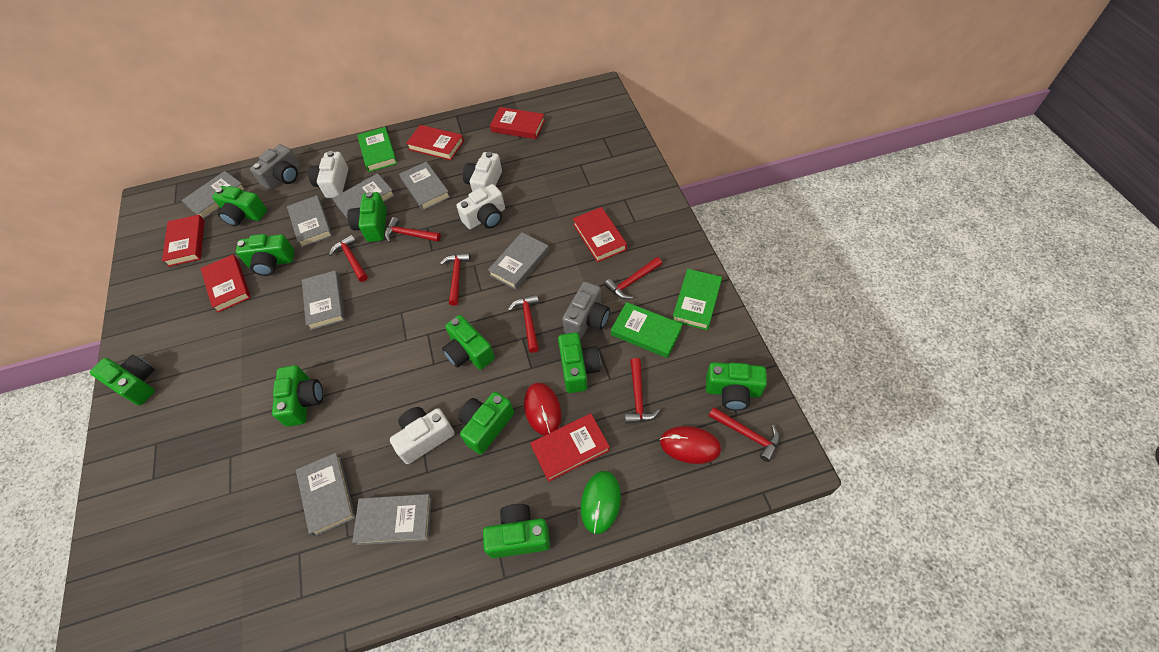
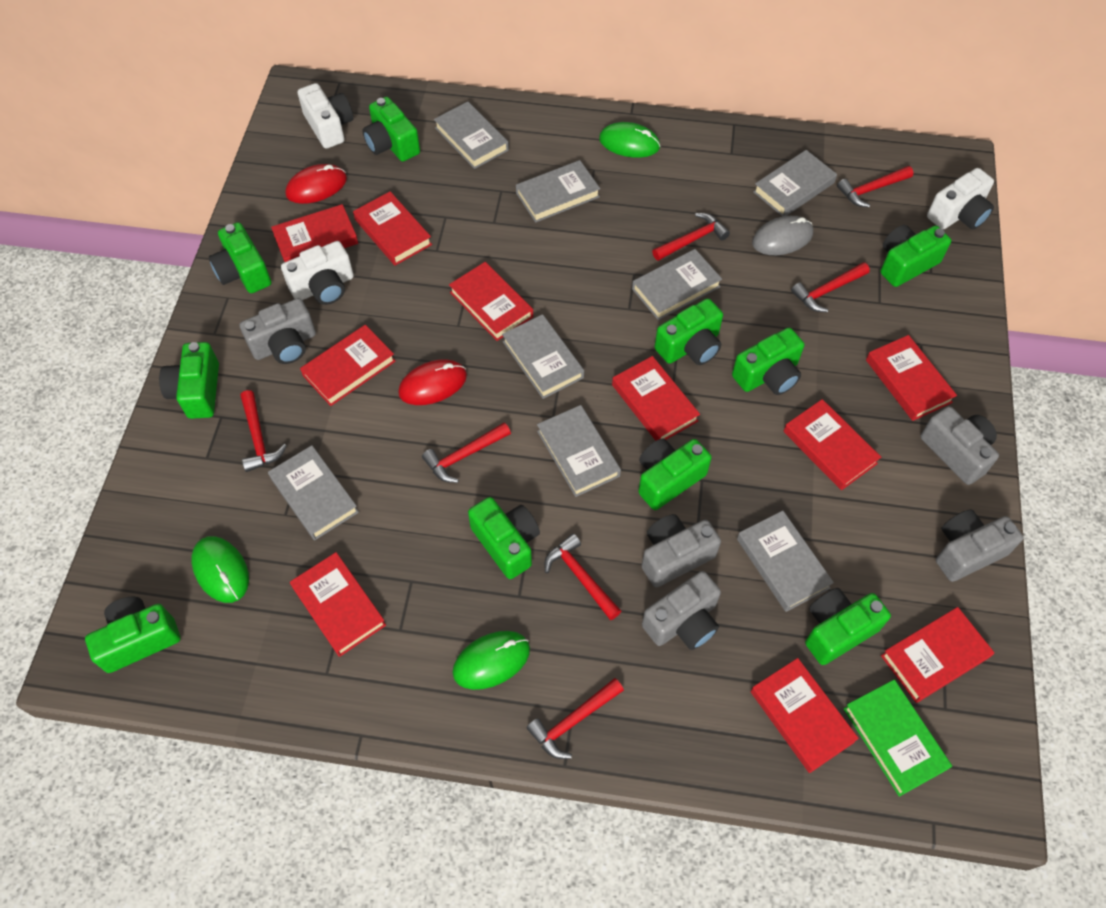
green book: 3 -> 1
green mouse: 1 -> 3
grey camera: 2 -> 5
grey mouse: 0 -> 1
red book: 6 -> 10
white camera: 4 -> 3

